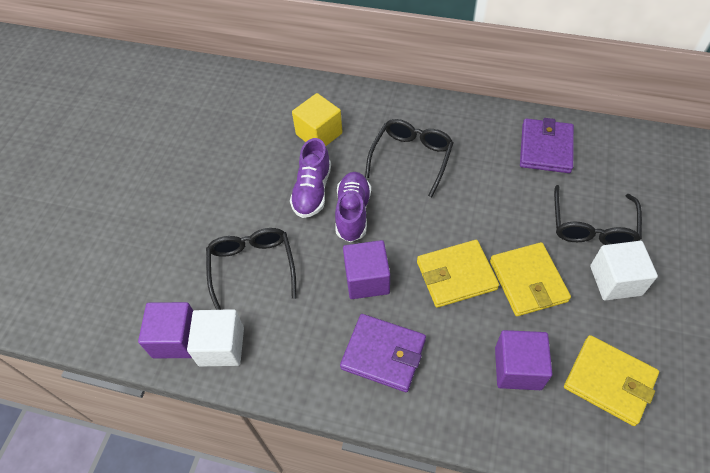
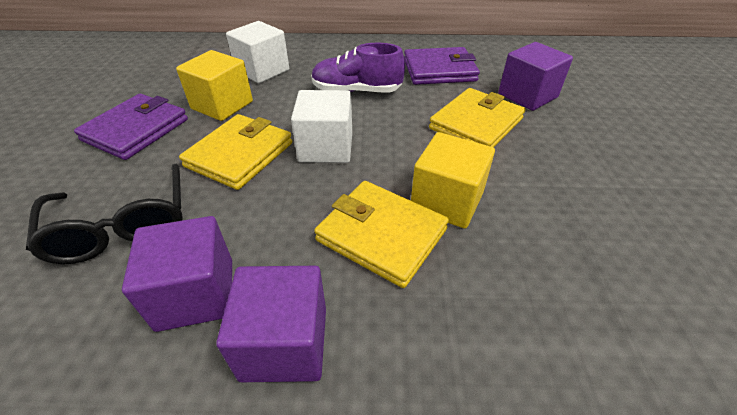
black glasses: 3 -> 1
purple shoe: 2 -> 1
yellow cube: 1 -> 2

